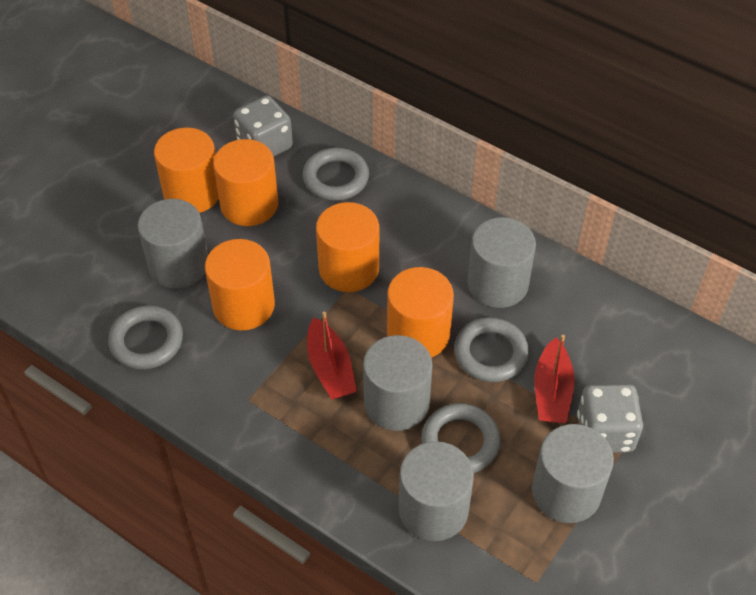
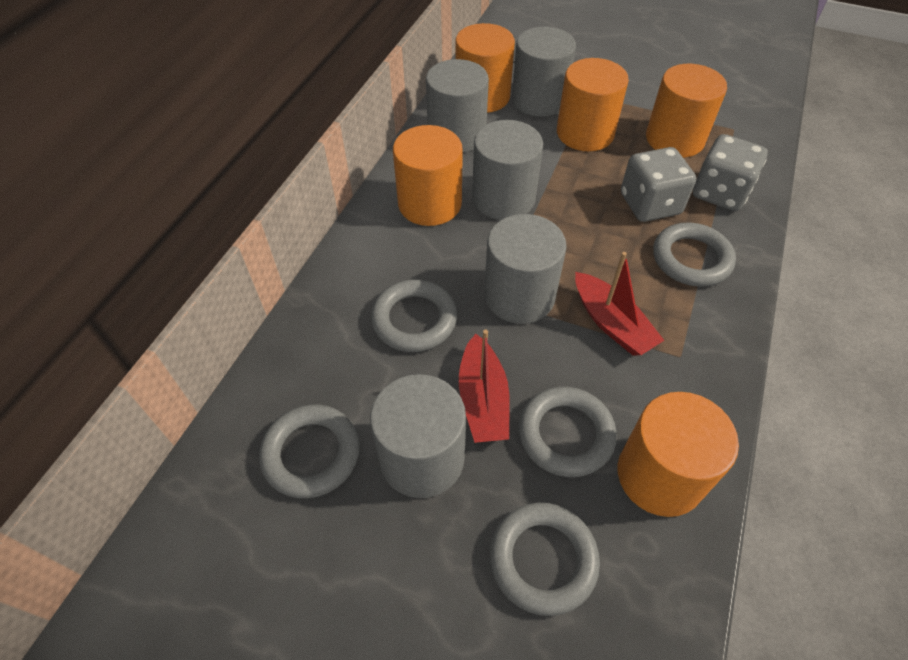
grey ring: 4 -> 5

